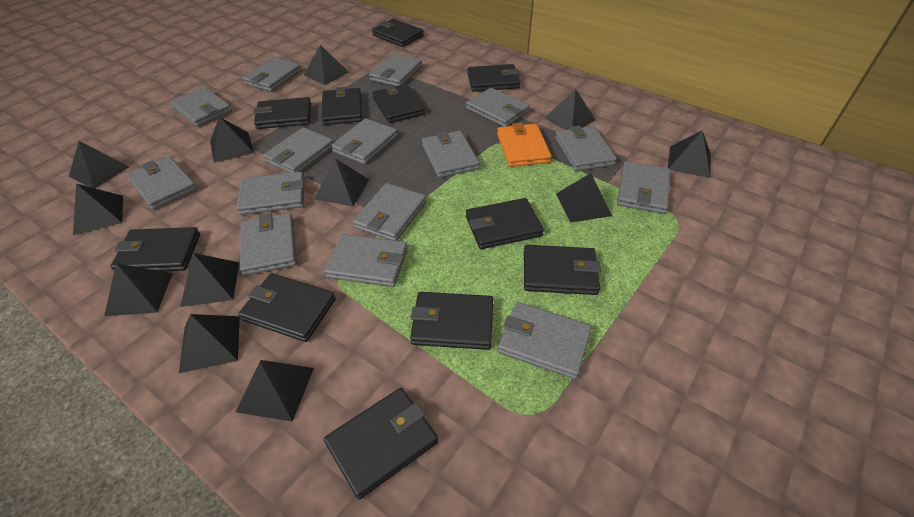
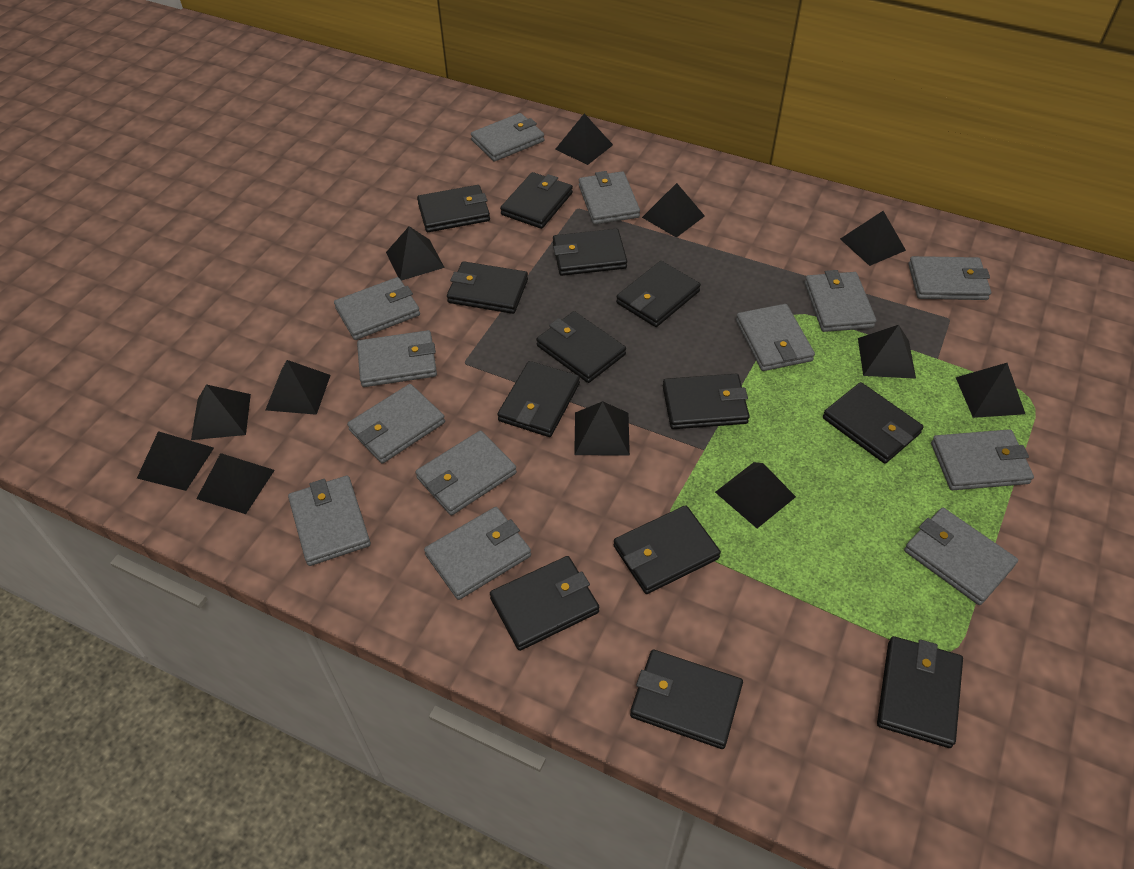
black wallet: 11 -> 13
grey wallet: 15 -> 13
orange wallet: 1 -> 0

